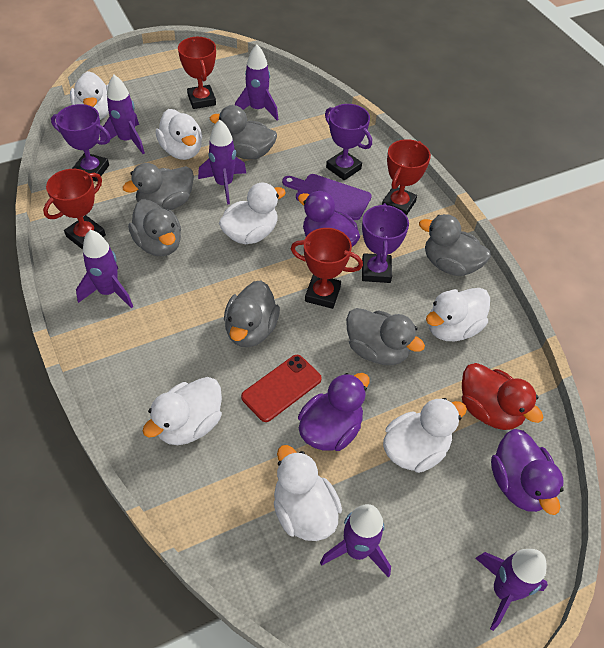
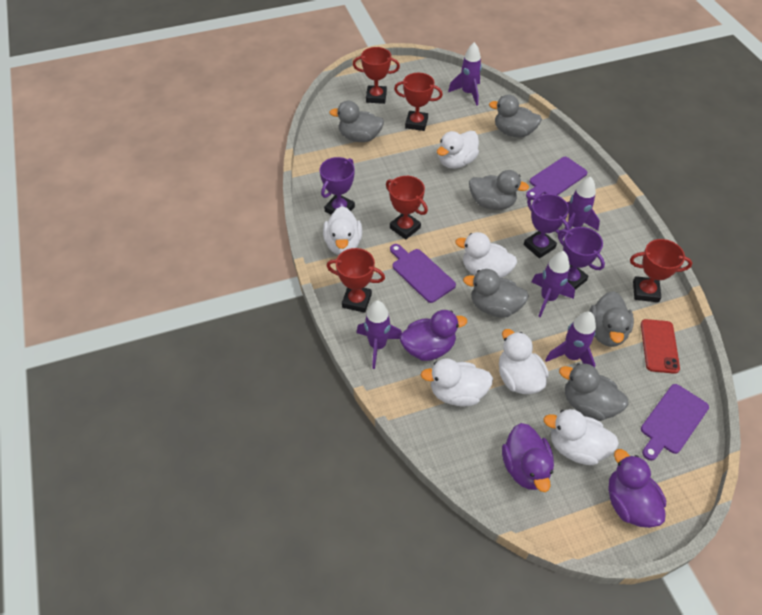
purple cutting board: 1 -> 3
purple rocket: 6 -> 5
red duck: 1 -> 0
red trophy: 4 -> 5
white duck: 7 -> 6

